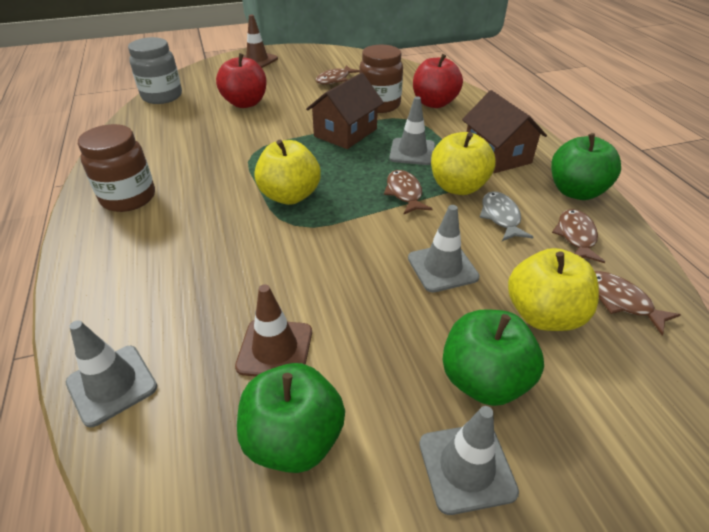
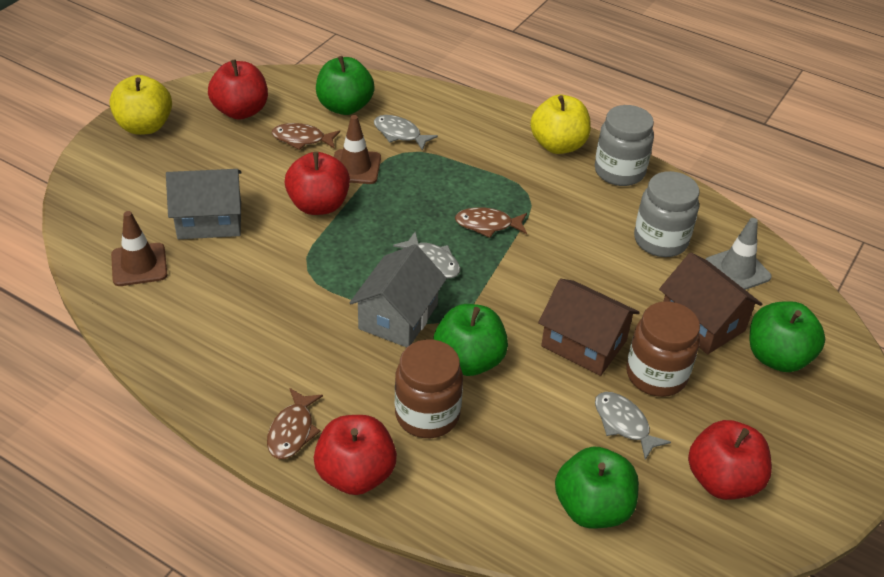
brown fish: 4 -> 3
green apple: 3 -> 4
grey fish: 1 -> 3
grey house: 0 -> 2
grey jar: 1 -> 2
grey traffic cone: 4 -> 1
red apple: 2 -> 4
yellow apple: 3 -> 2

